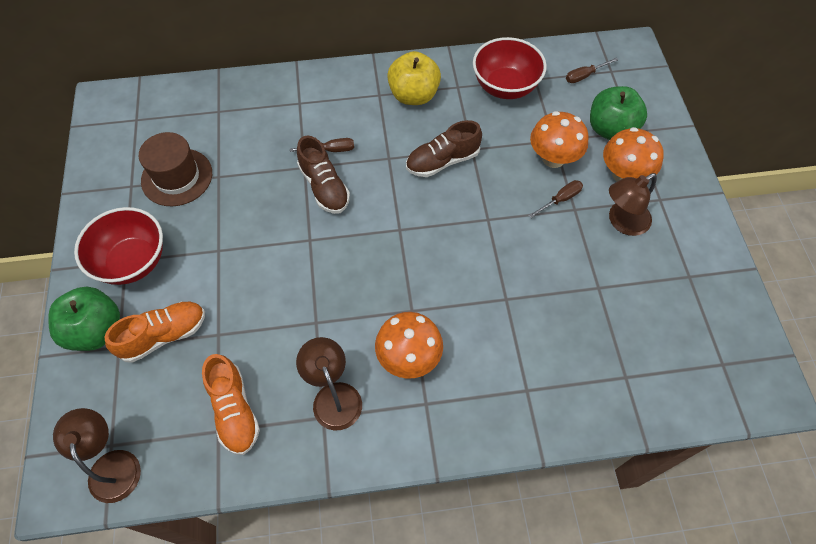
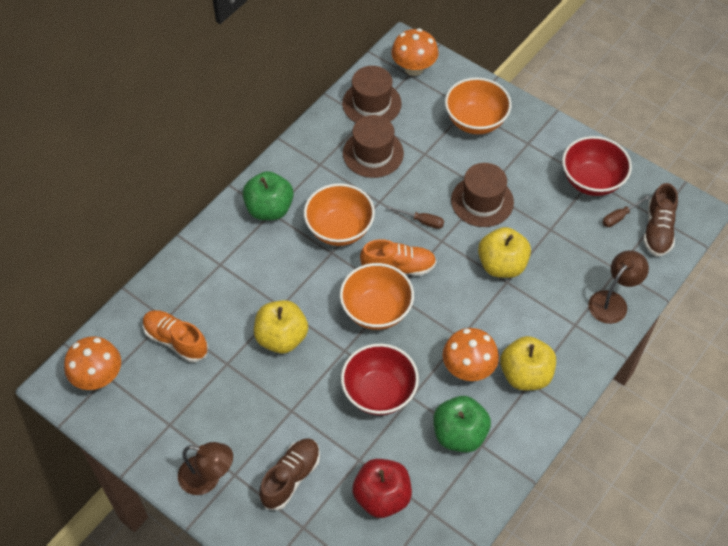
brown hat: 1 -> 3
brown lamp: 3 -> 2
brown screwdriver: 3 -> 2
orange bowl: 0 -> 3
red apple: 0 -> 1
yellow apple: 1 -> 3

